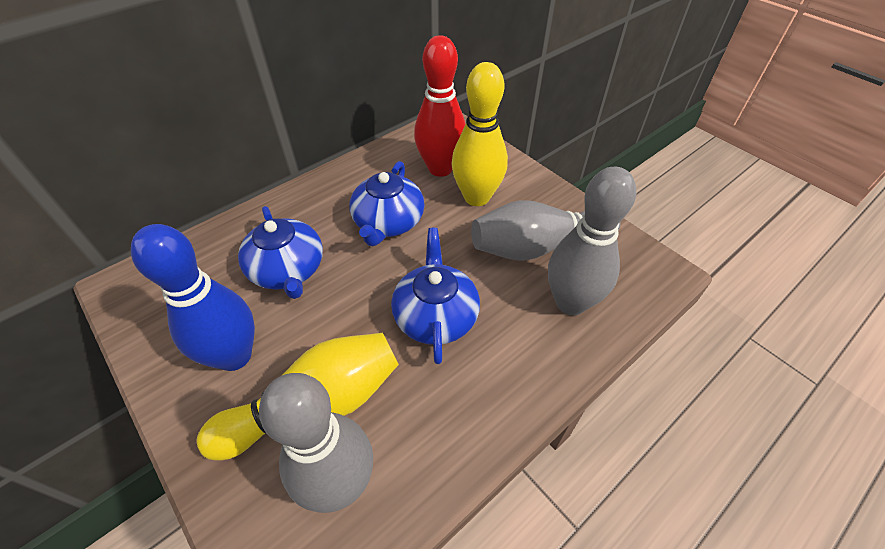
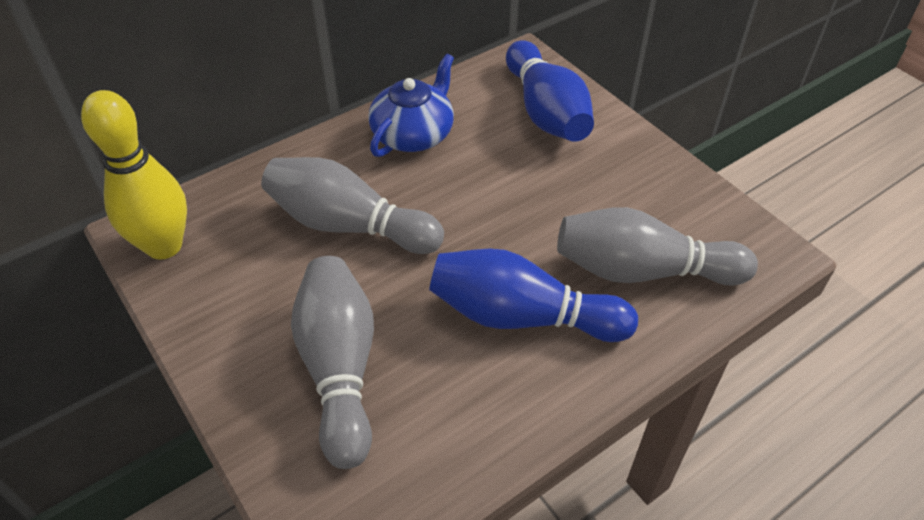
blue bowling pin: 1 -> 2
blue teapot: 3 -> 1
red bowling pin: 1 -> 0
yellow bowling pin: 2 -> 1

